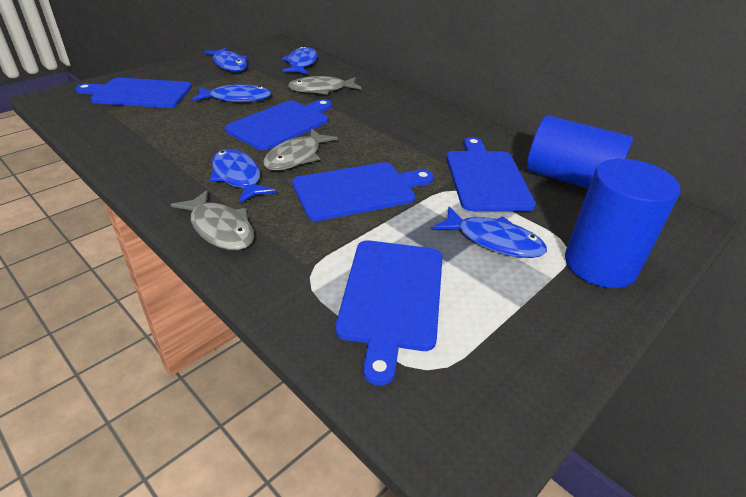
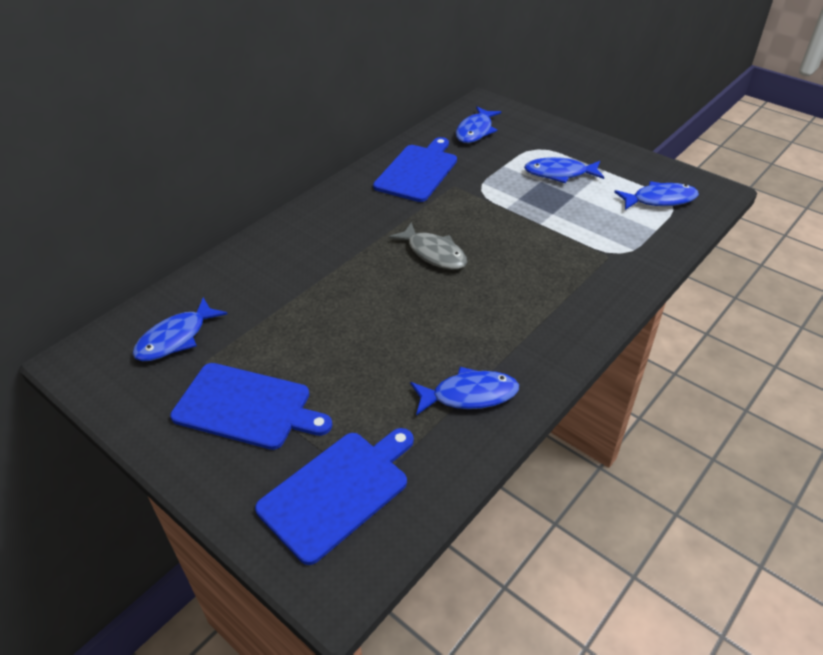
blue cutting board: 5 -> 3
blue cylinder: 2 -> 0
grey fish: 3 -> 1

